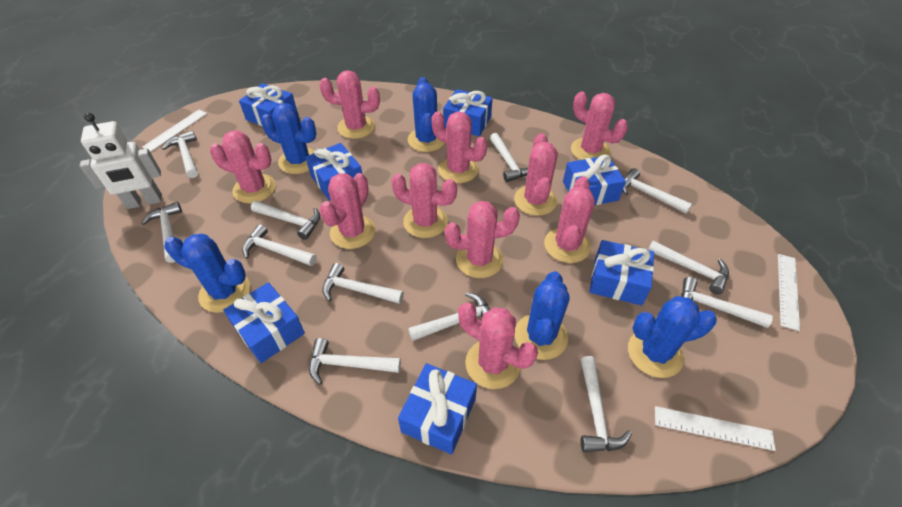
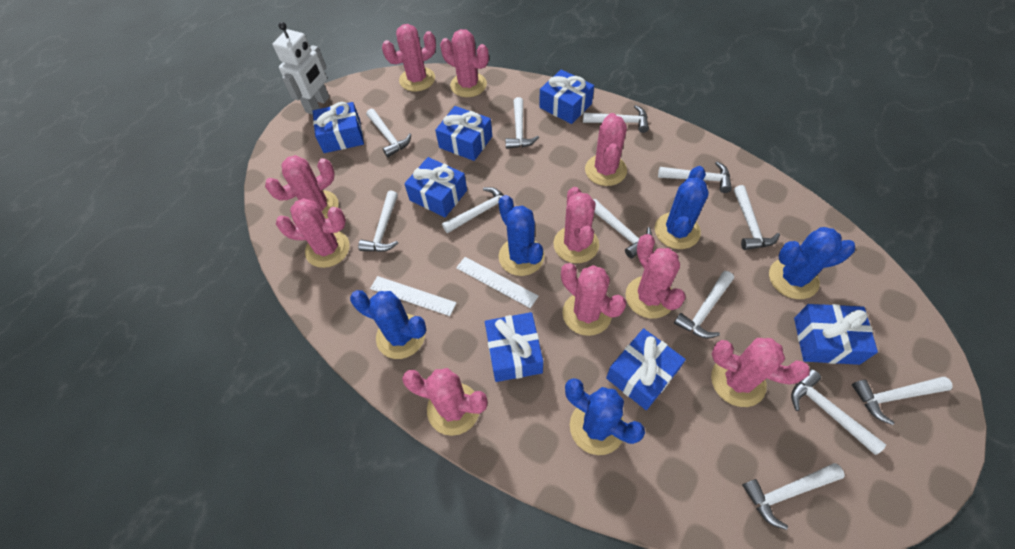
white ruler: 3 -> 2

